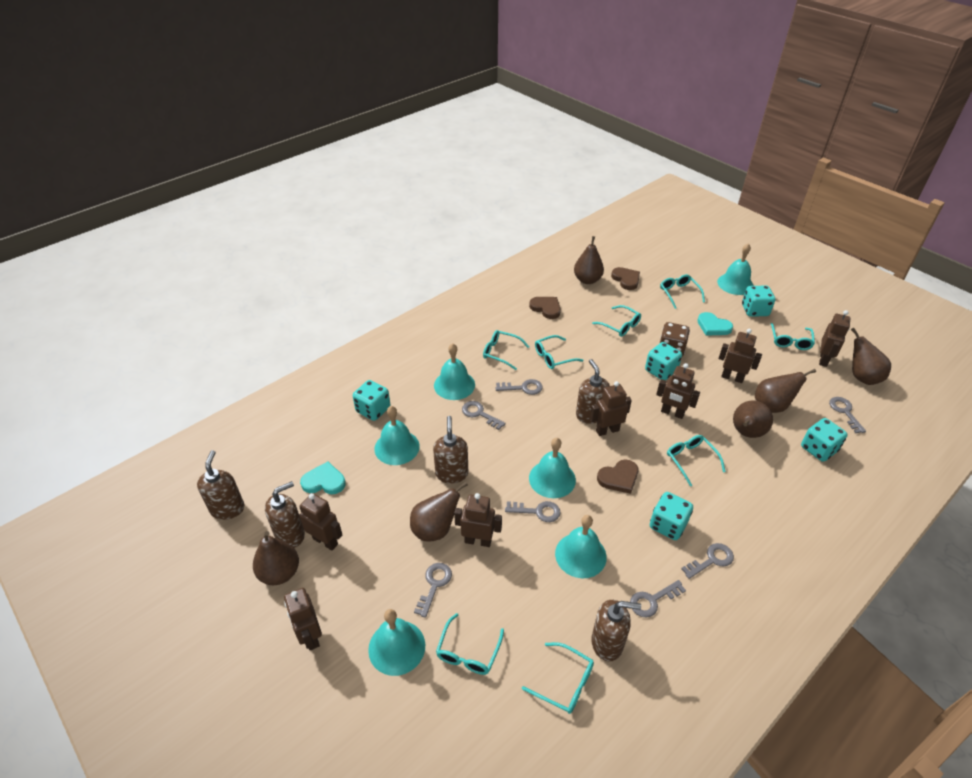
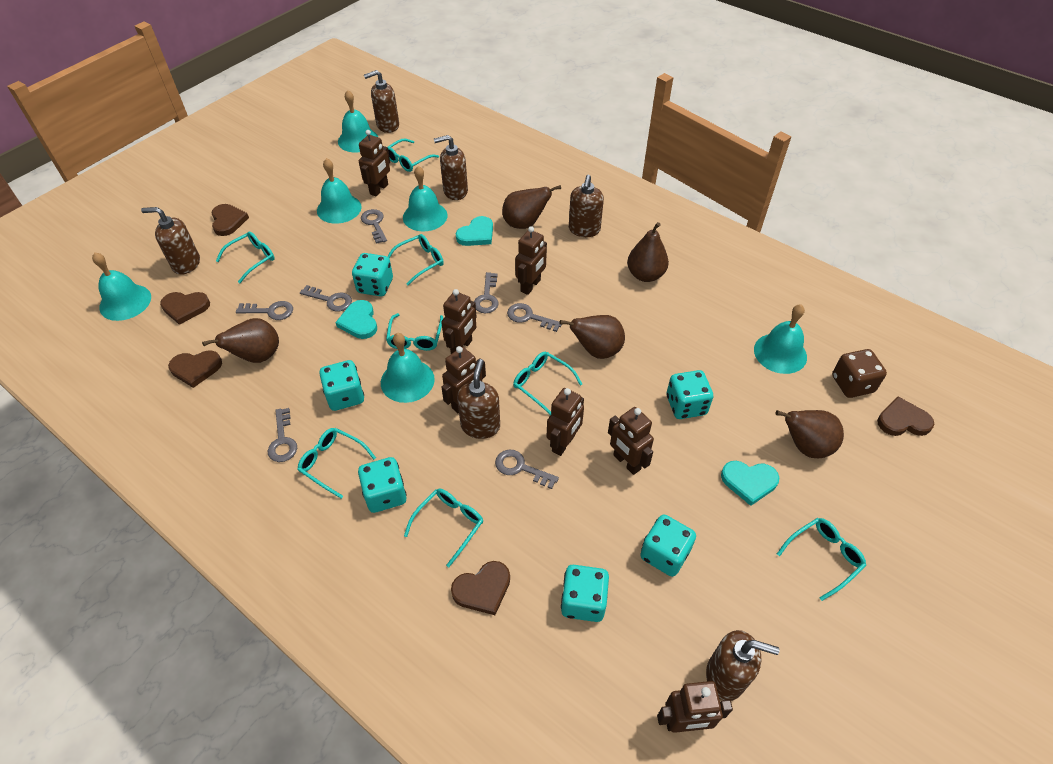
brown heart: 3 -> 5
brown pear: 6 -> 5
brown soap dispenser: 5 -> 6
turquoise dice: 5 -> 6
turquoise heart: 2 -> 3

